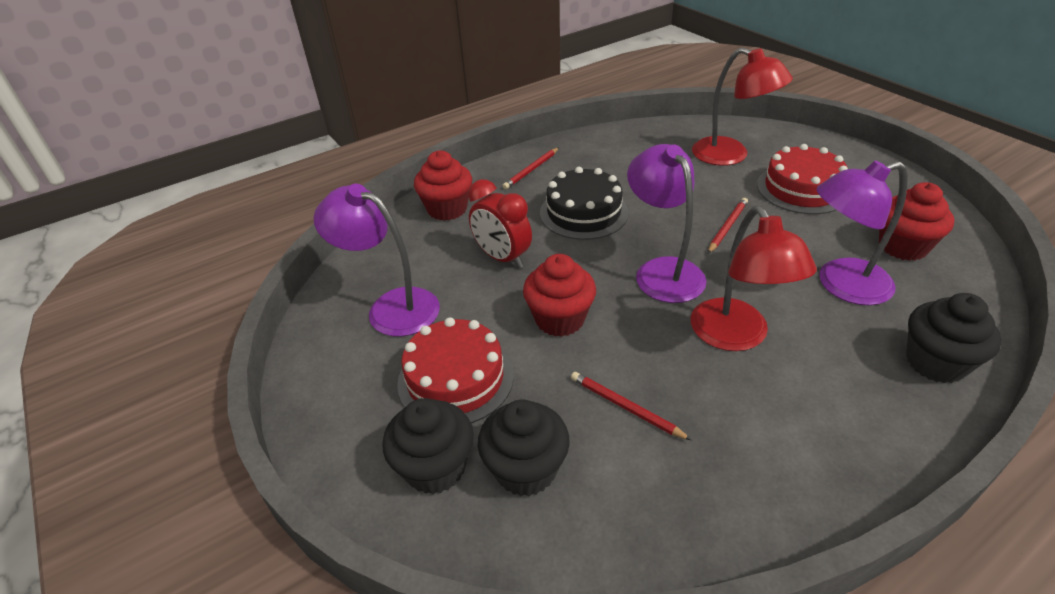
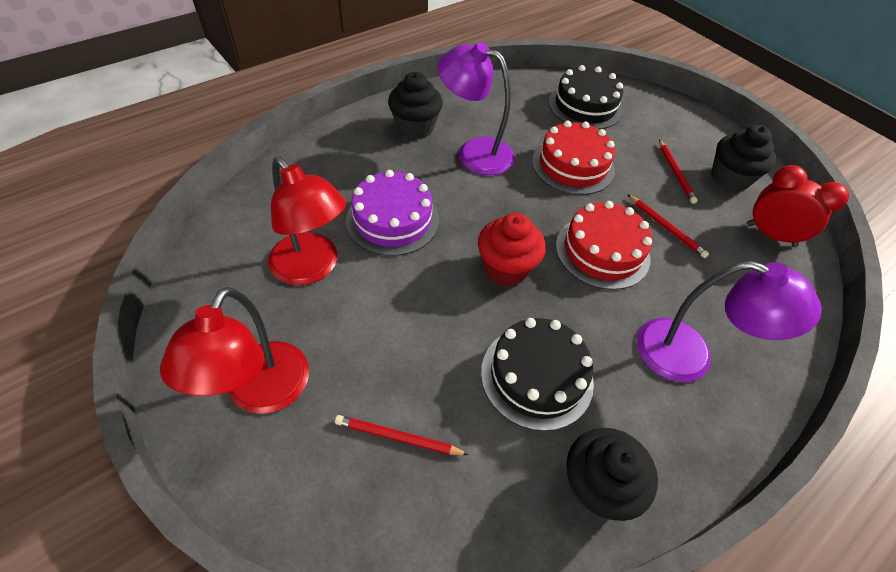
black cake: 1 -> 2
purple cake: 0 -> 1
purple lamp: 3 -> 2
red cupcake: 3 -> 1

